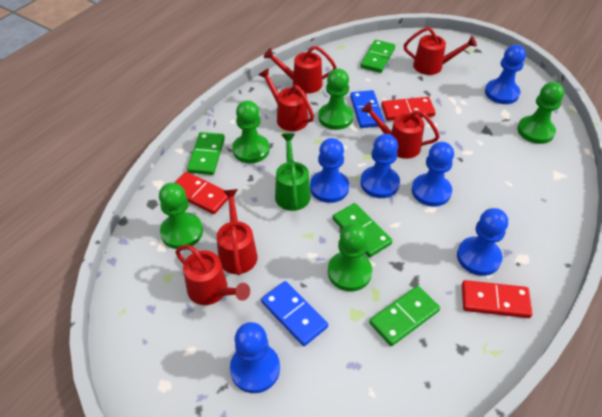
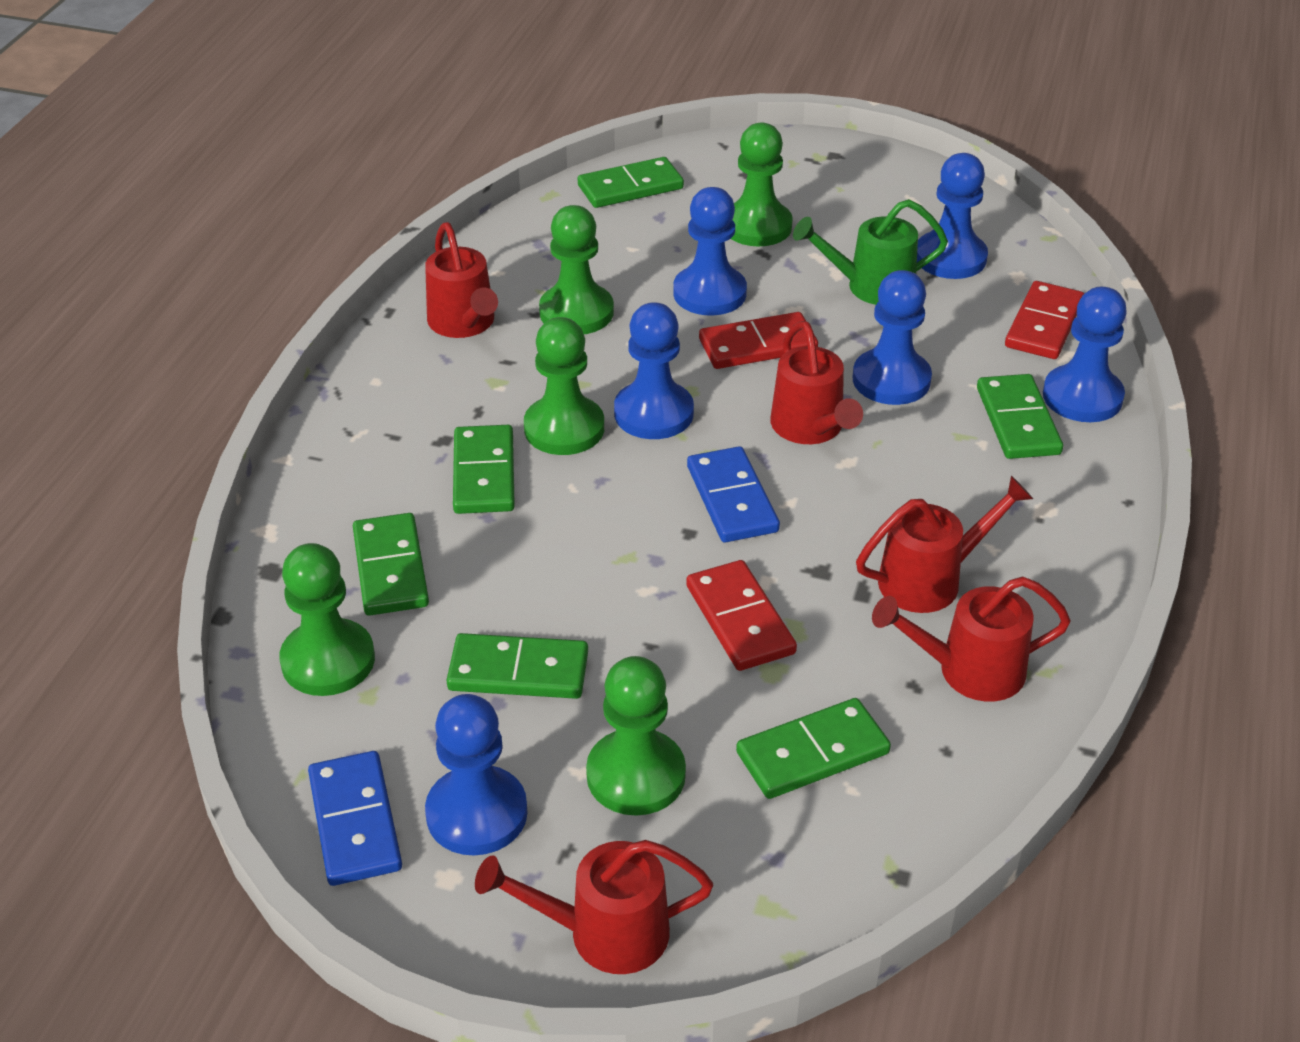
green domino: 4 -> 6
red watering can: 6 -> 5

